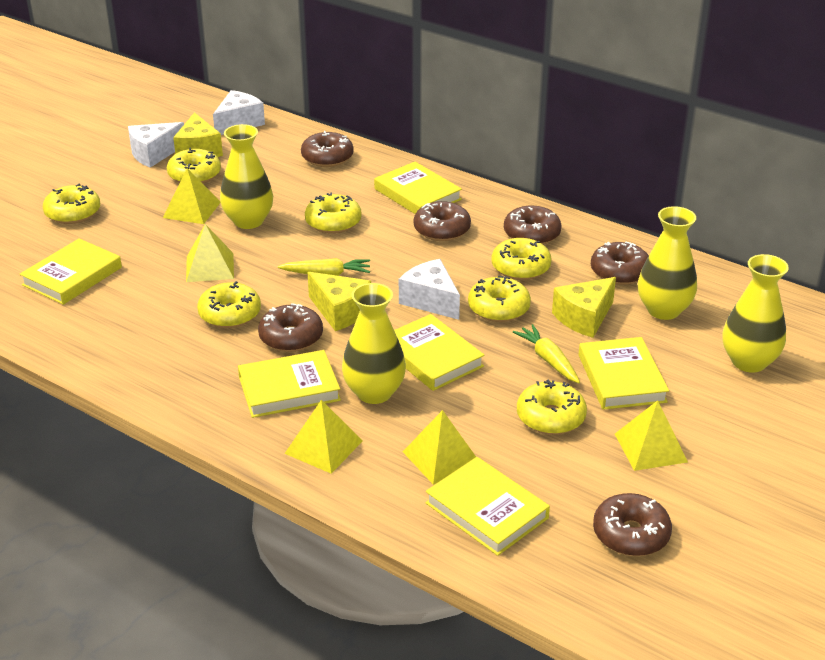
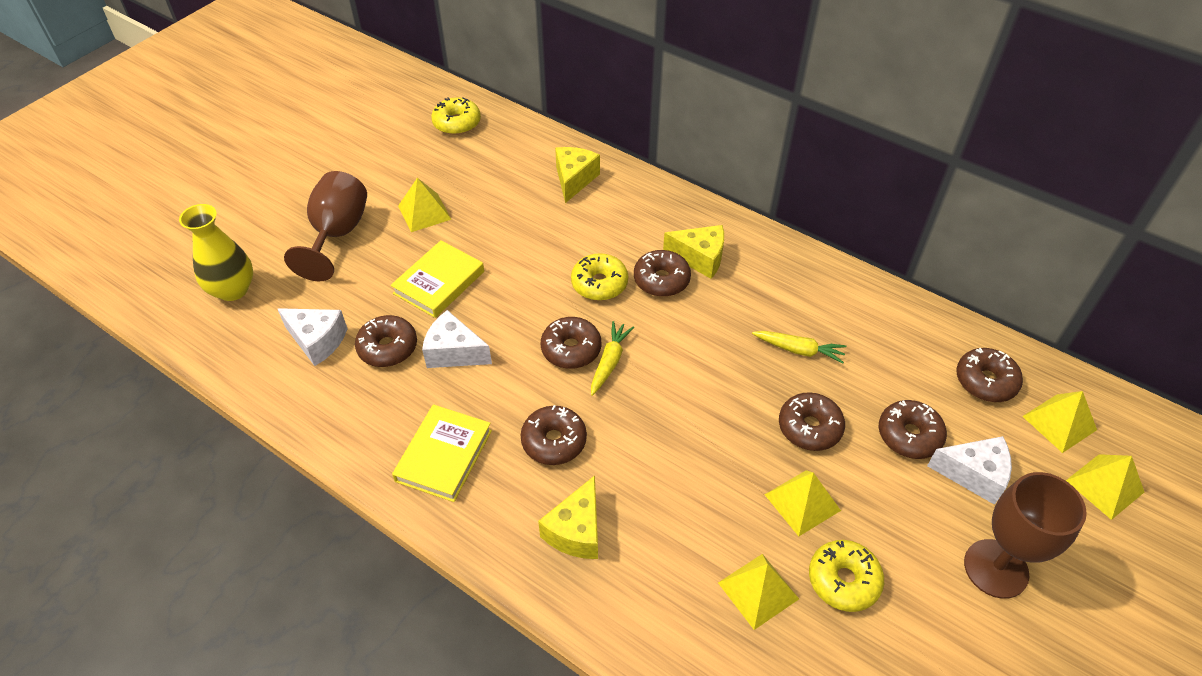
brown donut: 6 -> 7
brown goblet: 0 -> 2
yellow book: 6 -> 2
yellow donut: 7 -> 3
yellow vase: 4 -> 1

